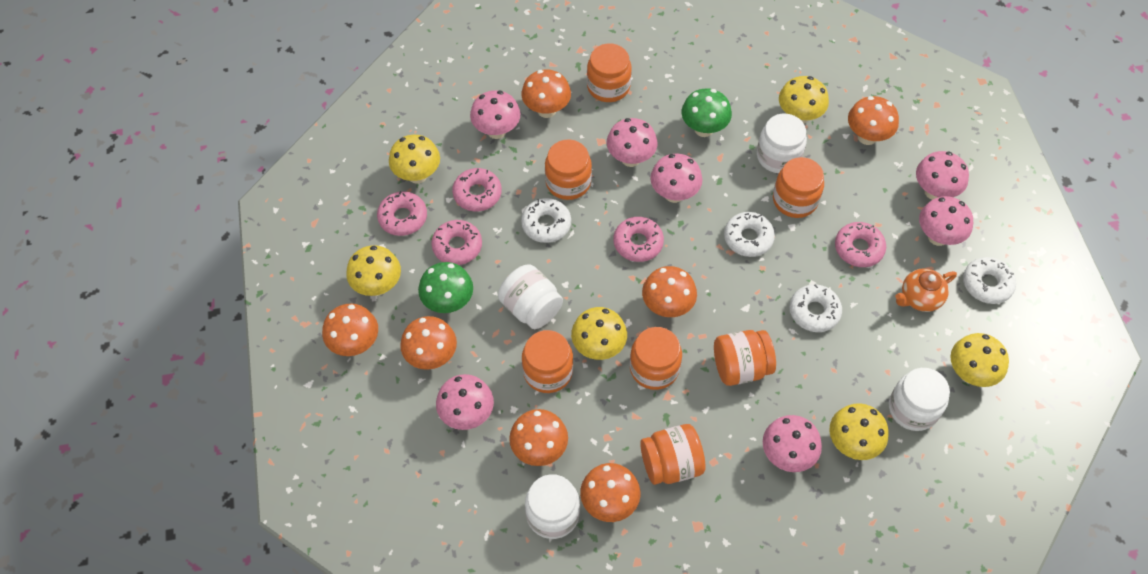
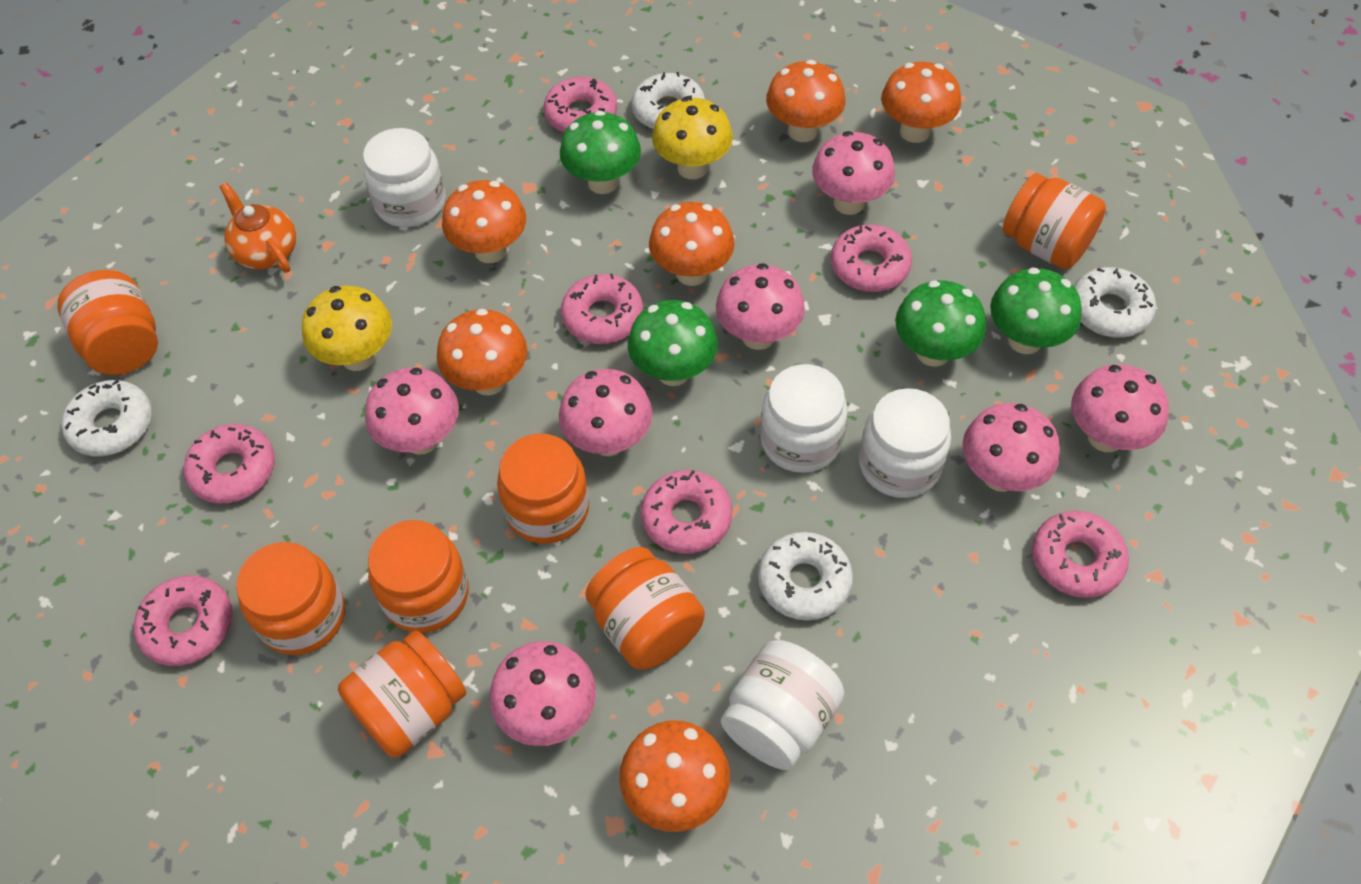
green mushroom: 2 -> 4
orange mushroom: 7 -> 6
pink donut: 5 -> 7
yellow mushroom: 6 -> 2

